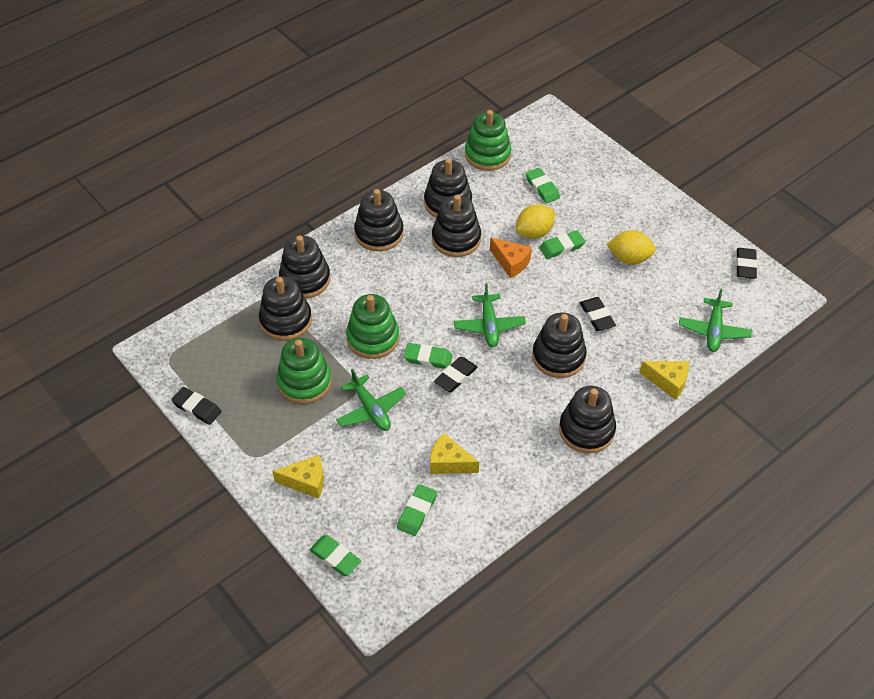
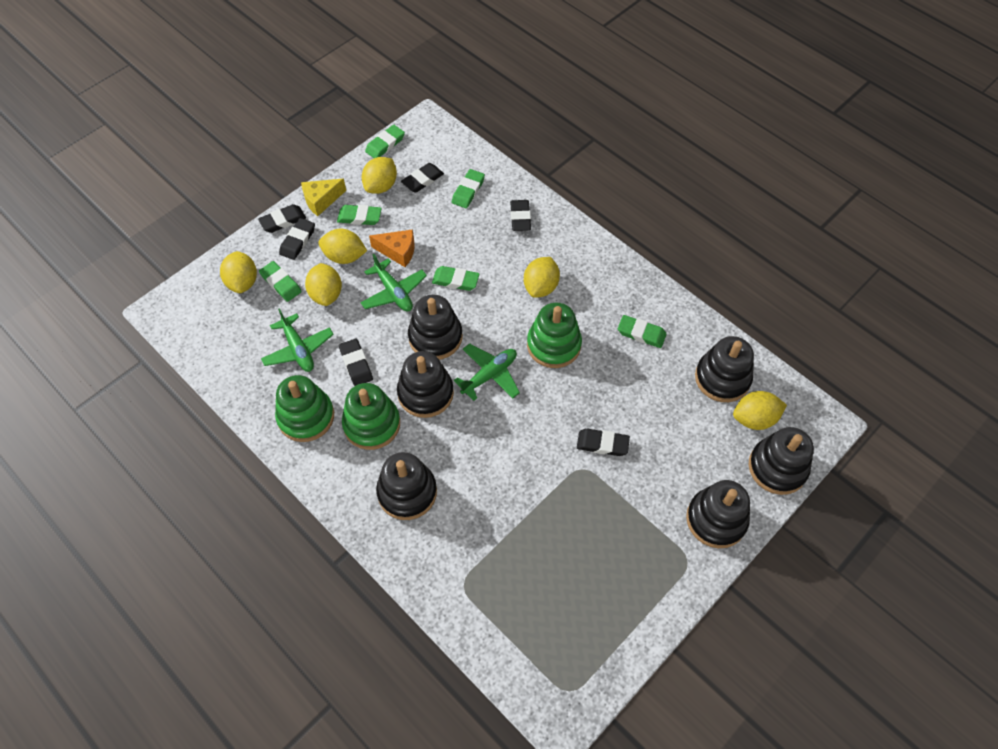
black eraser: 4 -> 6
black stacking toy: 7 -> 6
green eraser: 5 -> 6
yellow cheese: 3 -> 1
yellow lemon: 2 -> 6

